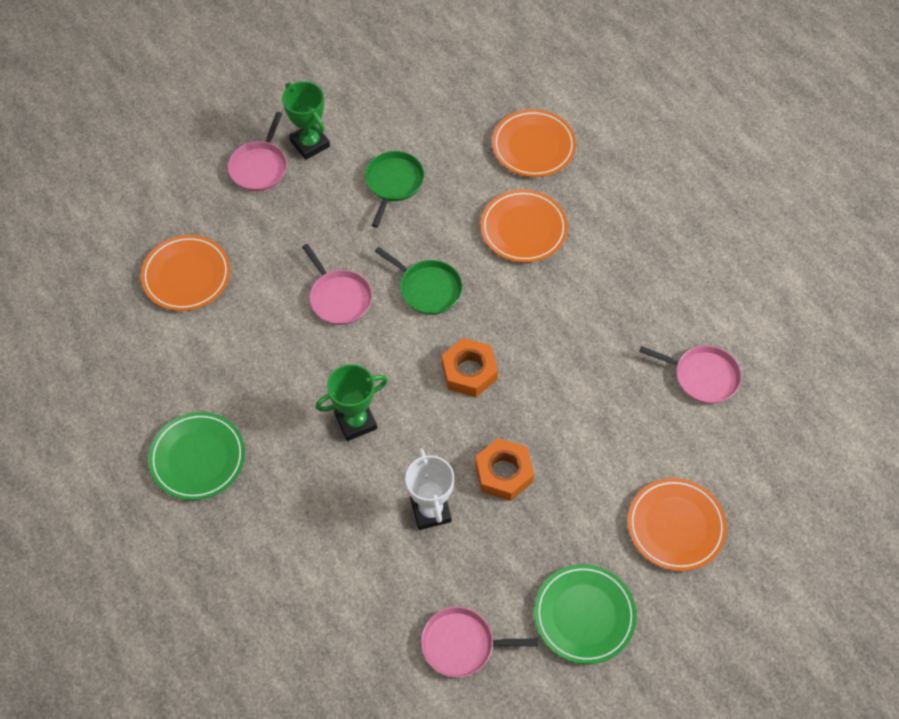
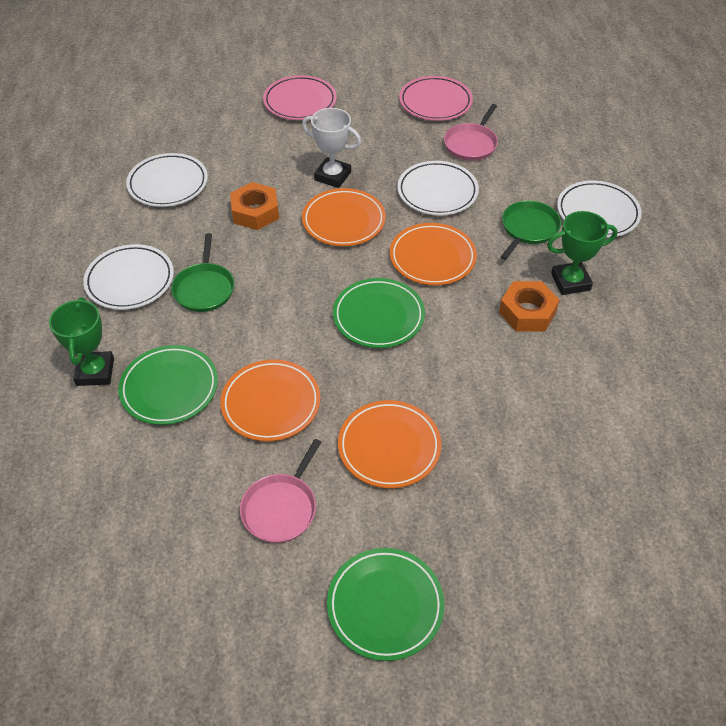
green plate: 2 -> 3
pink pan: 4 -> 2
pink plate: 0 -> 2
white plate: 0 -> 4

